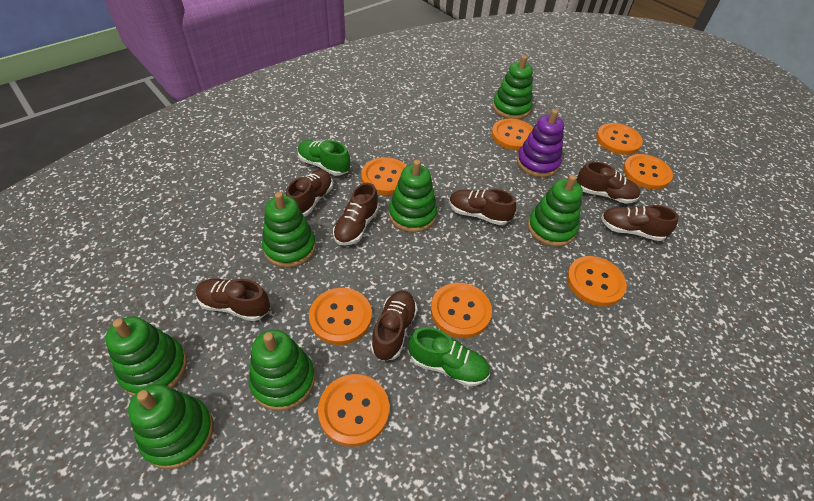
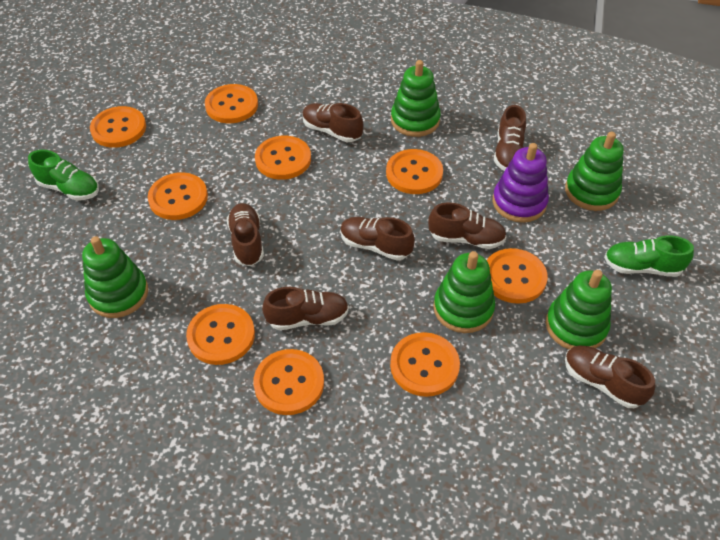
green stacking toy: 7 -> 5
orange button: 8 -> 9

